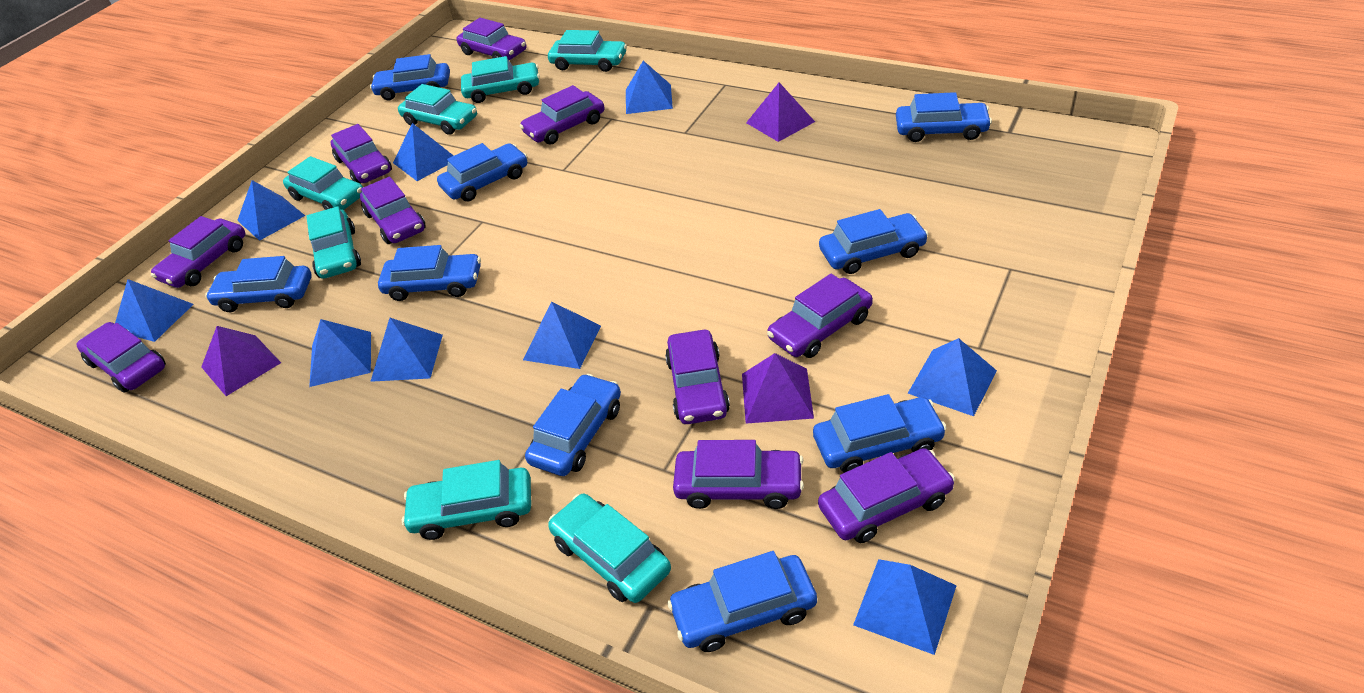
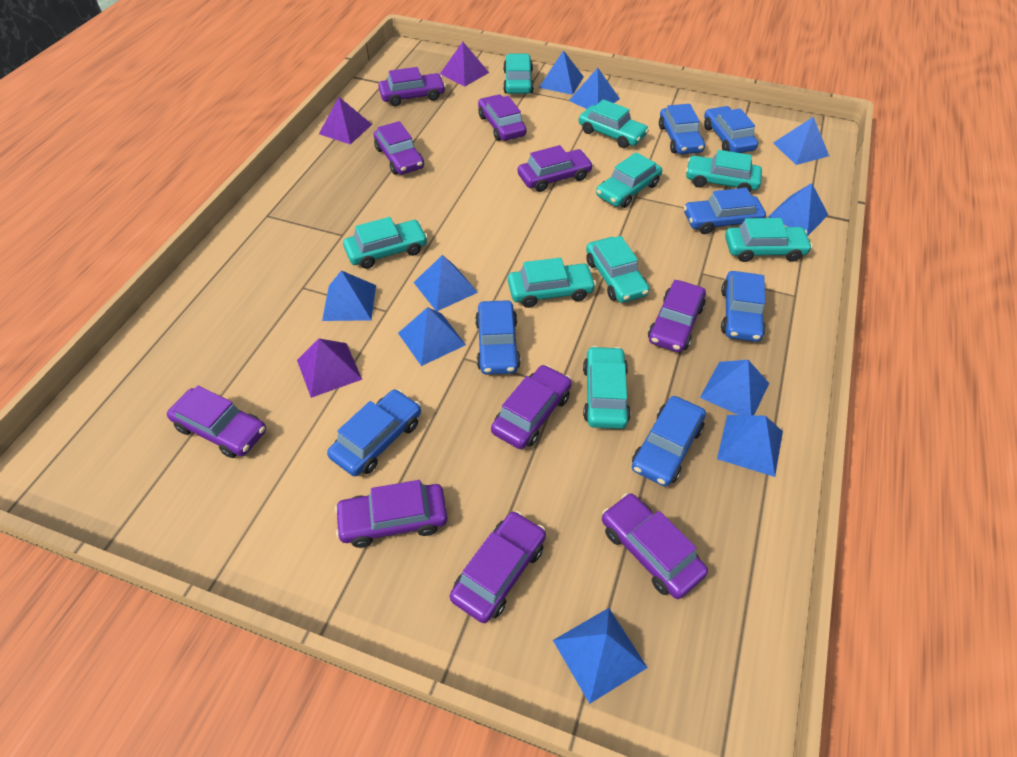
blue car: 9 -> 7
blue pyramid: 9 -> 10
turquoise car: 7 -> 9

